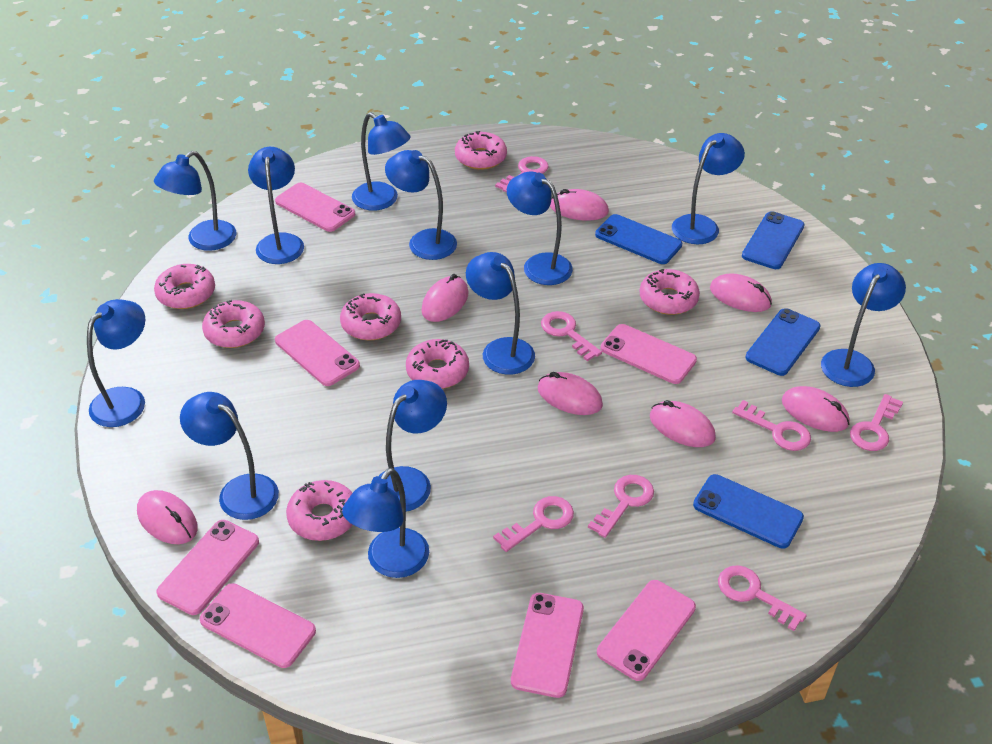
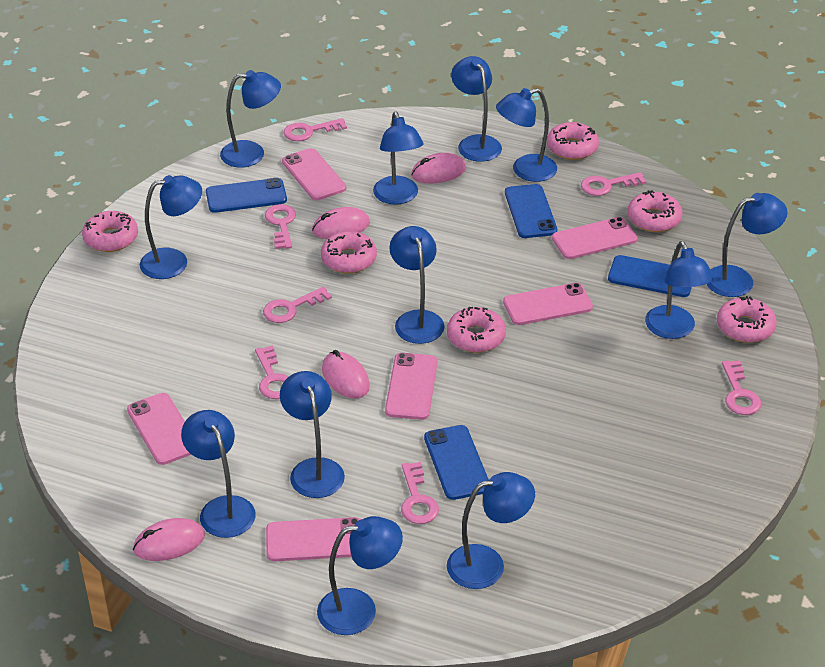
pink donut: 7 -> 6
pink mouse: 7 -> 4
pink phone: 7 -> 6

